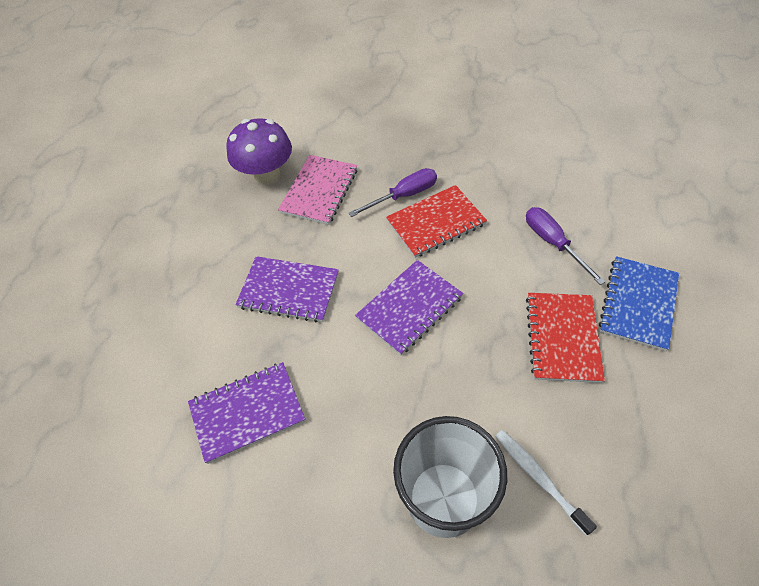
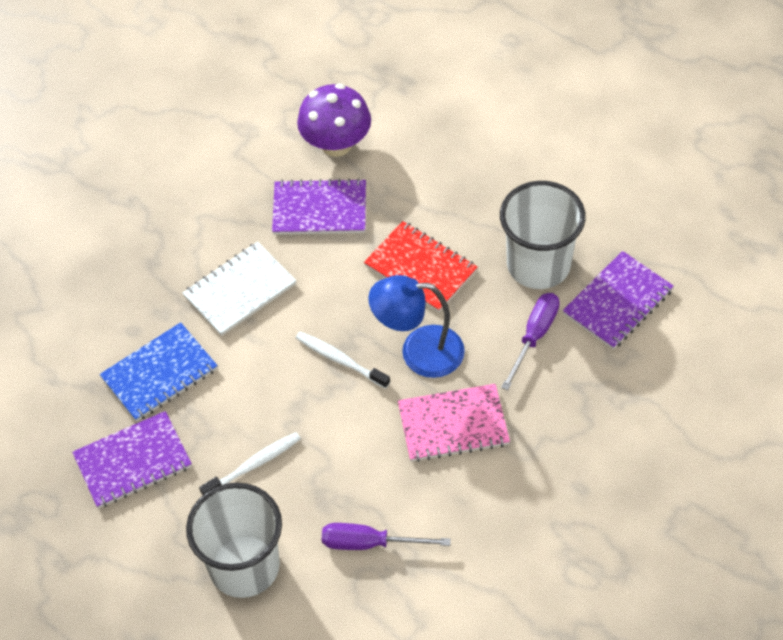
blue lamp: 0 -> 1
red notebook: 2 -> 1
white cup: 1 -> 2
white notebook: 0 -> 1
white toothbrush: 1 -> 2

